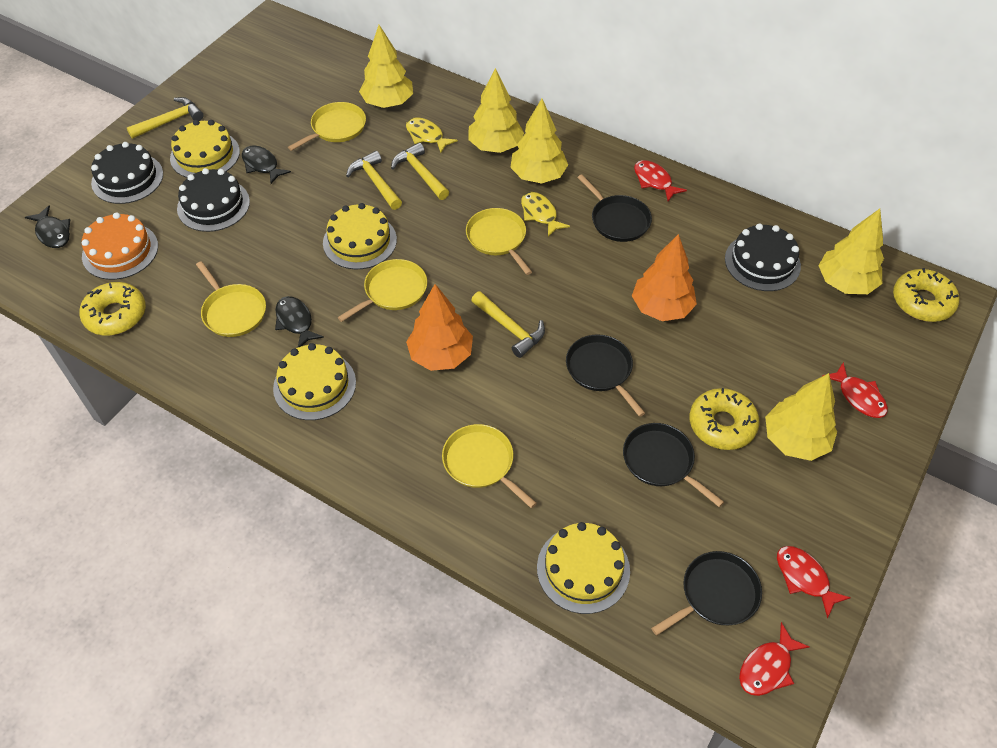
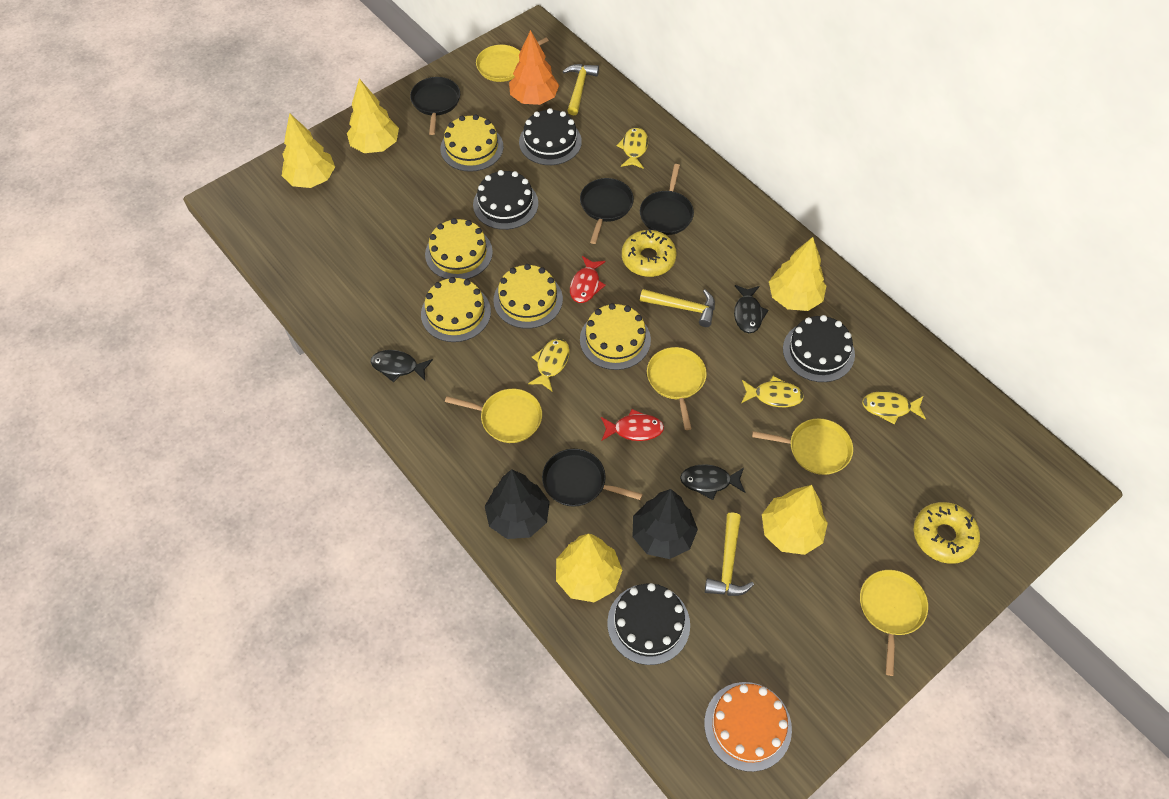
black cake: 3 -> 4
black tree: 0 -> 2
orange tree: 2 -> 1
red fish: 4 -> 2
yellow cake: 4 -> 5
yellow donut: 3 -> 2
yellow fish: 2 -> 4
yellow hammer: 4 -> 3

